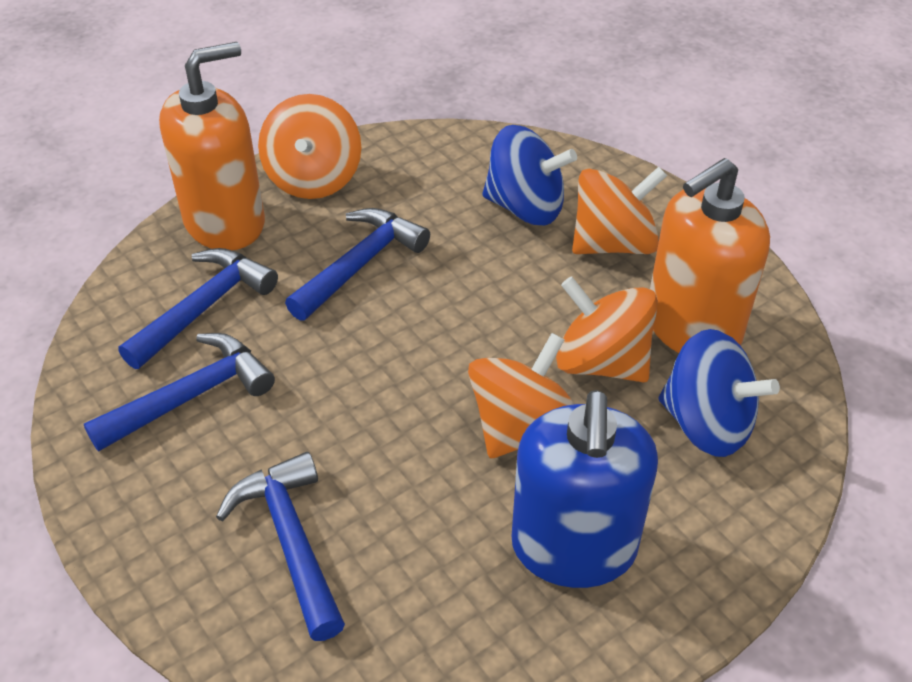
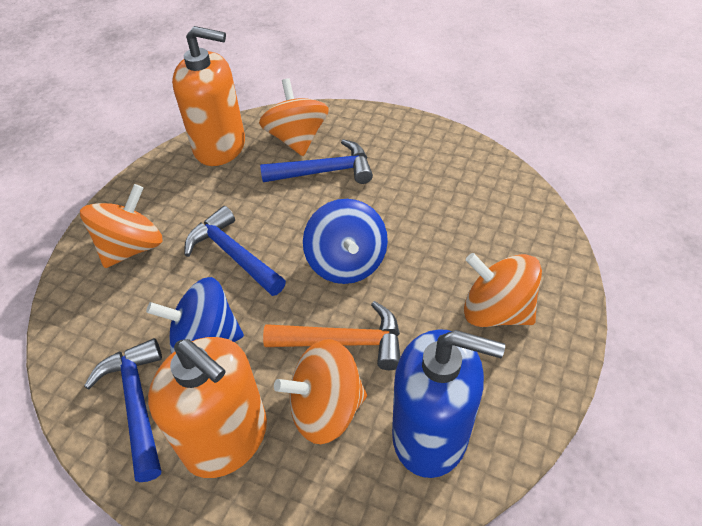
blue hammer: 4 -> 3
orange hammer: 0 -> 1

